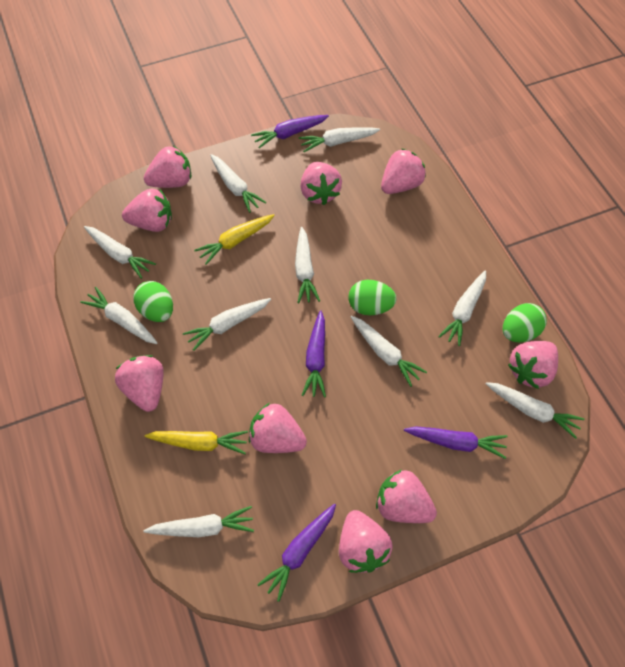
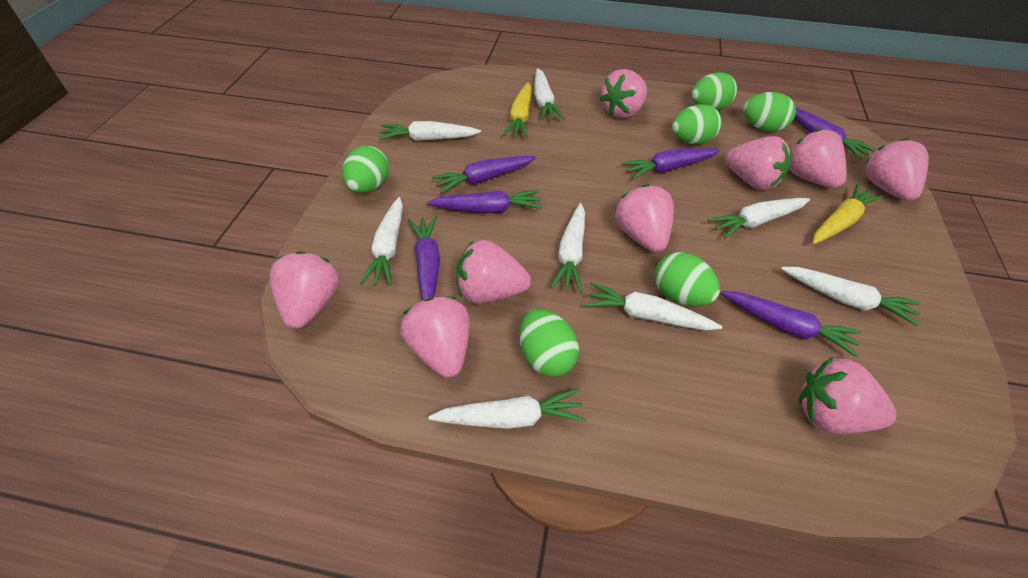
green egg: 3 -> 6
purple carrot: 4 -> 6
white carrot: 10 -> 8

